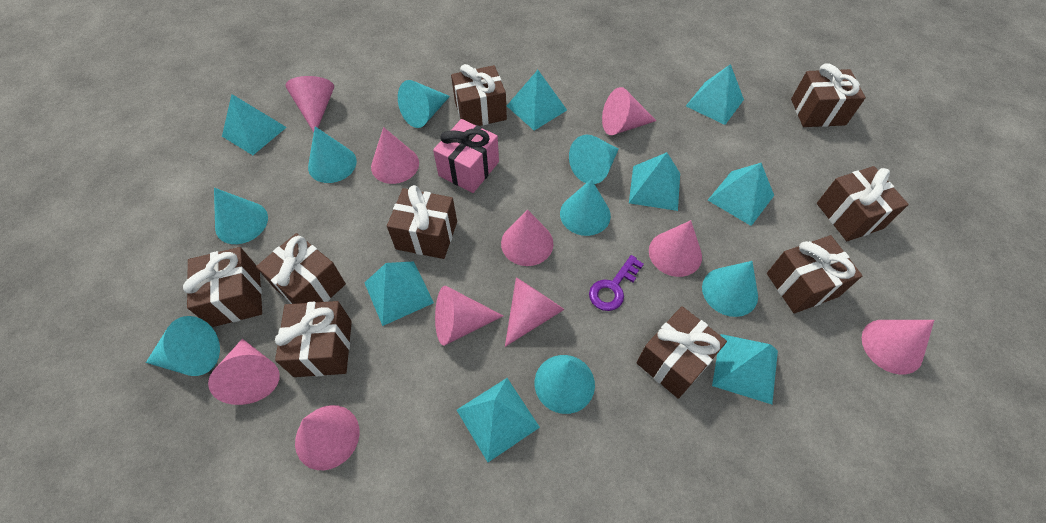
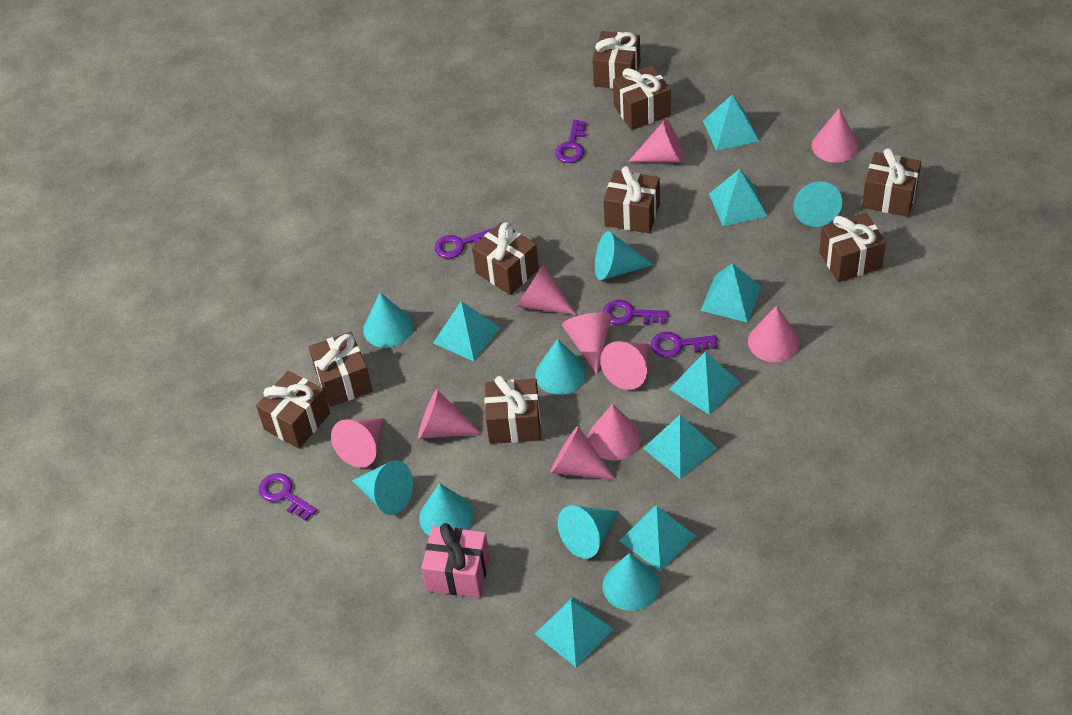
purple key: 1 -> 5

